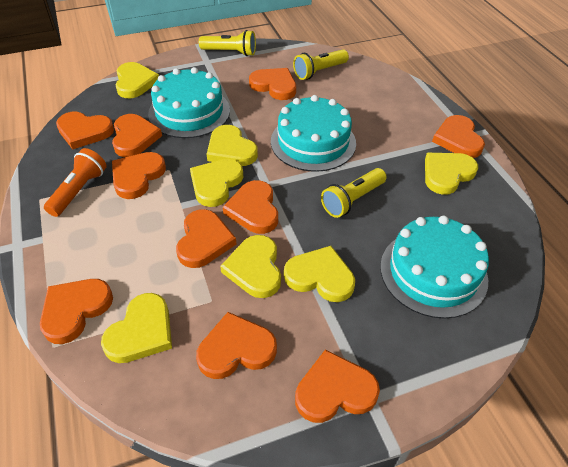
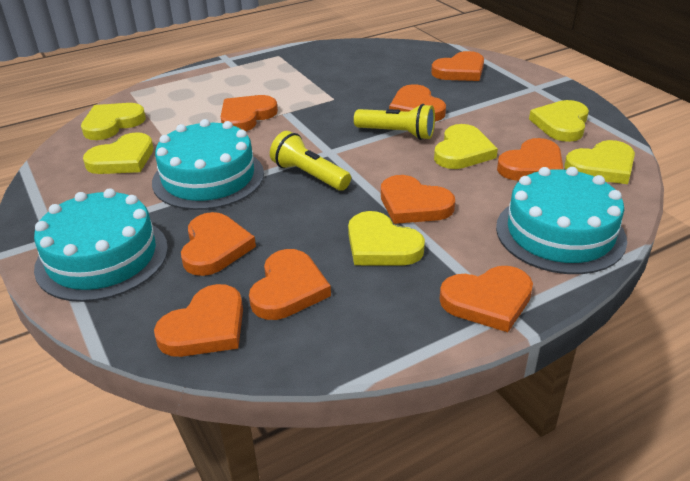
orange flashlight: 1 -> 0
orange heart: 10 -> 9
yellow flashlight: 3 -> 2
yellow heart: 7 -> 6

